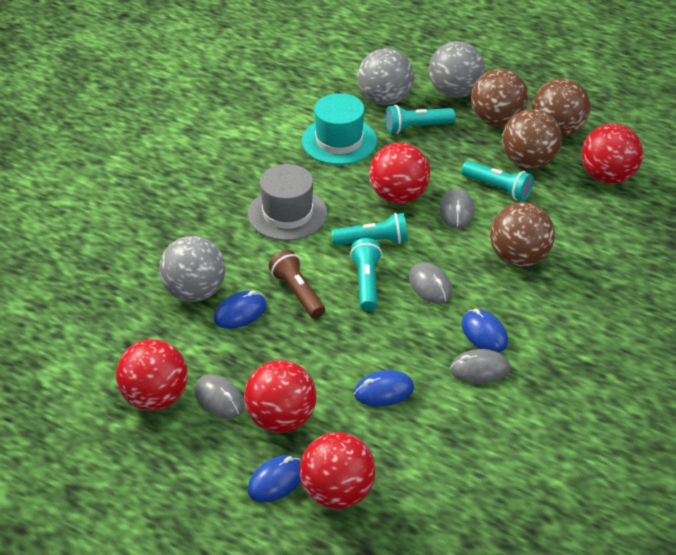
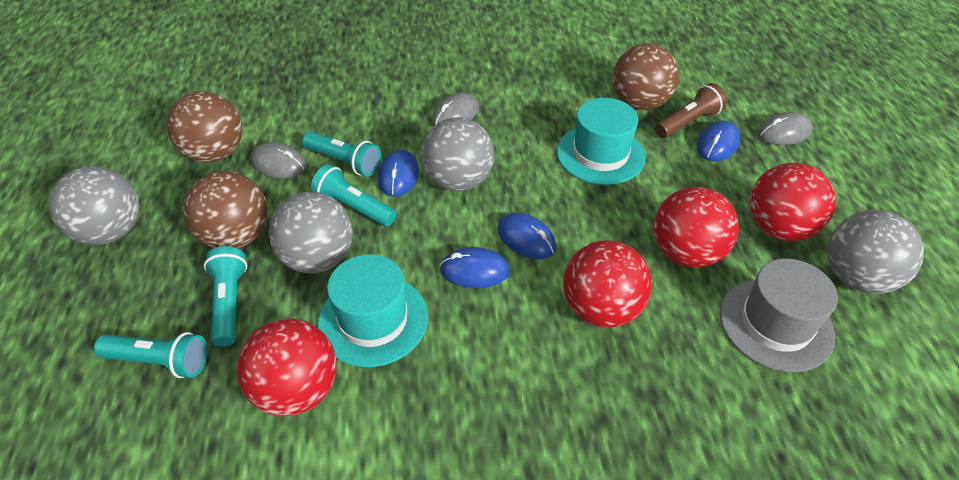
brown ball: 4 -> 3
grey ball: 3 -> 4
grey mouse: 4 -> 3
red ball: 5 -> 4
turquoise hat: 1 -> 2

